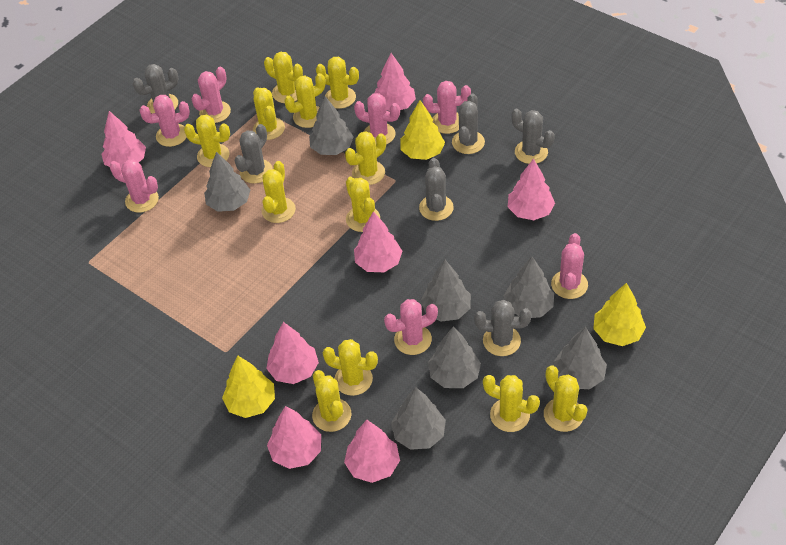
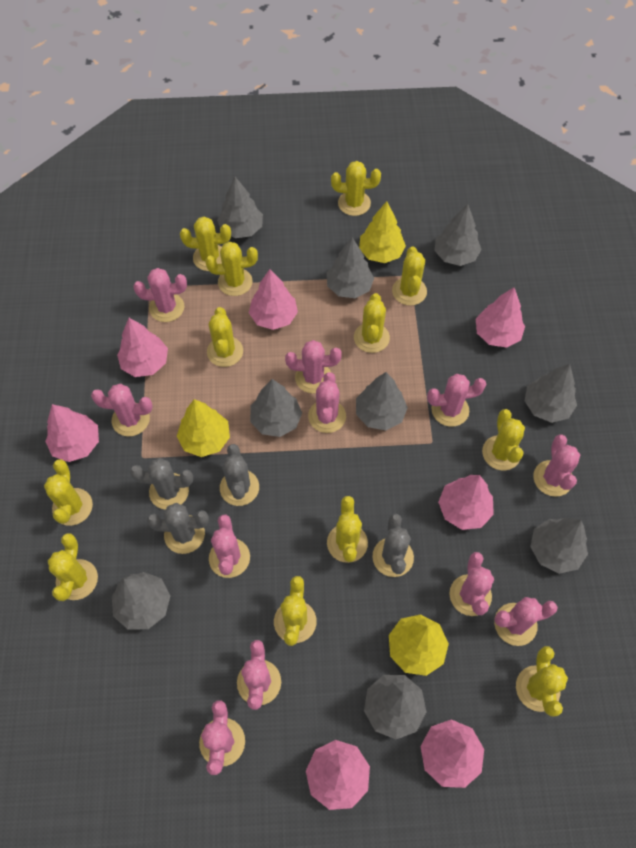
grey cactus: 6 -> 4
grey tree: 7 -> 9
pink cactus: 7 -> 11

